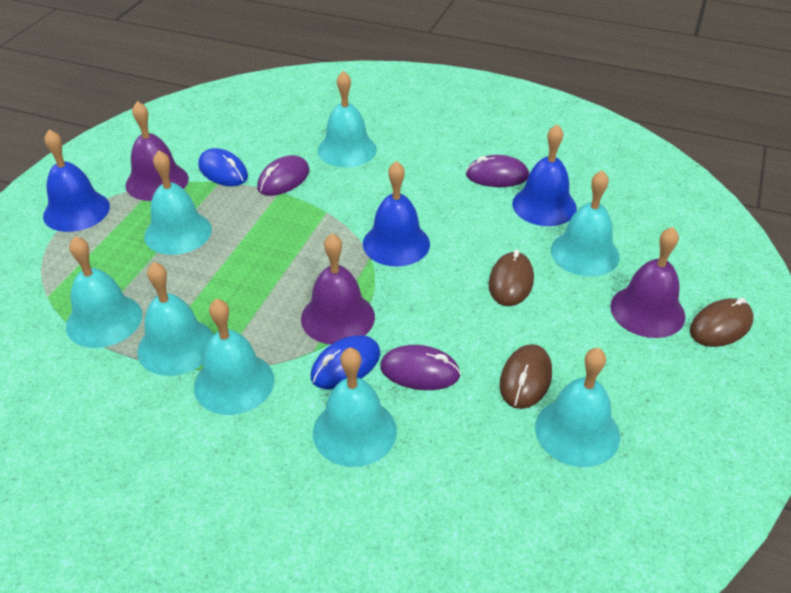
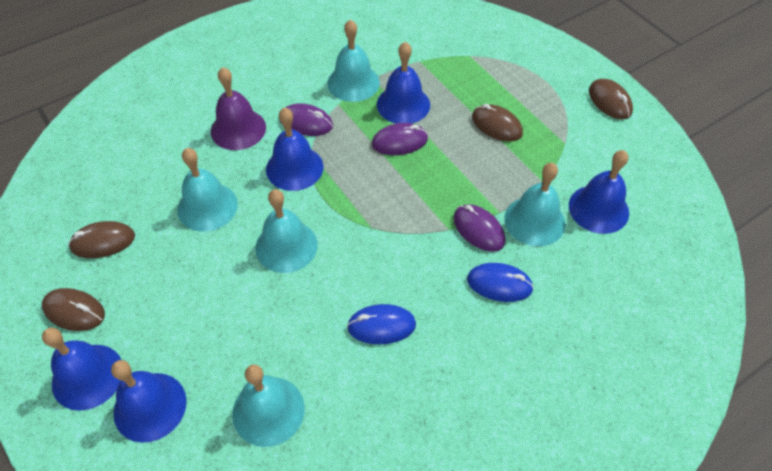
blue bell: 3 -> 5
brown mouse: 3 -> 4
purple bell: 3 -> 1
turquoise bell: 8 -> 5

